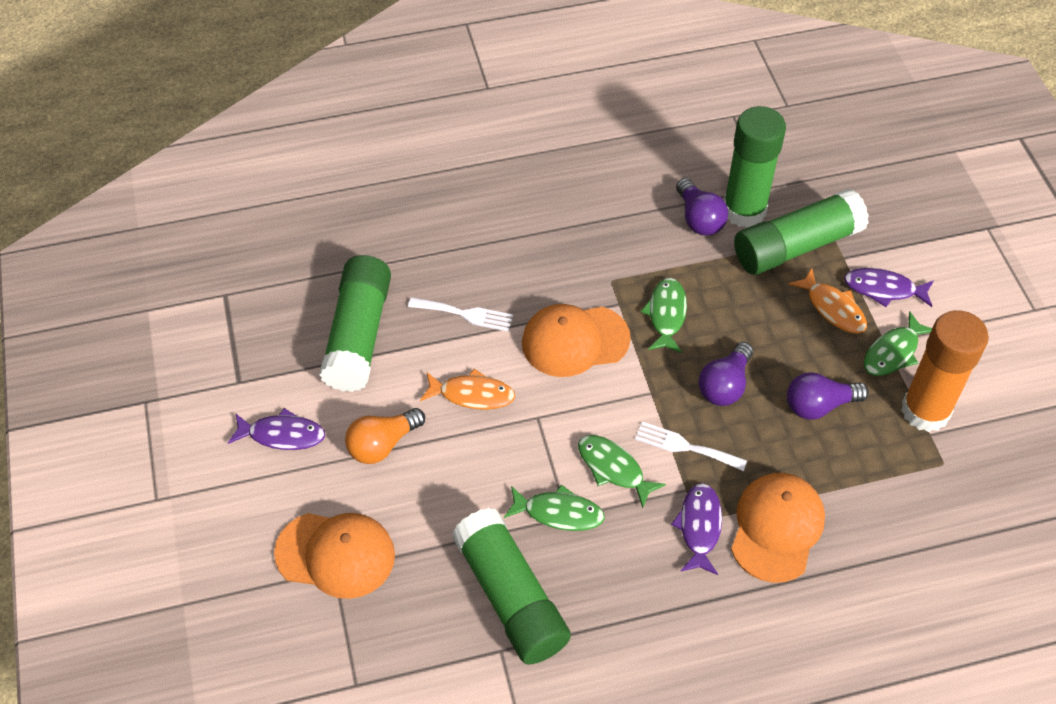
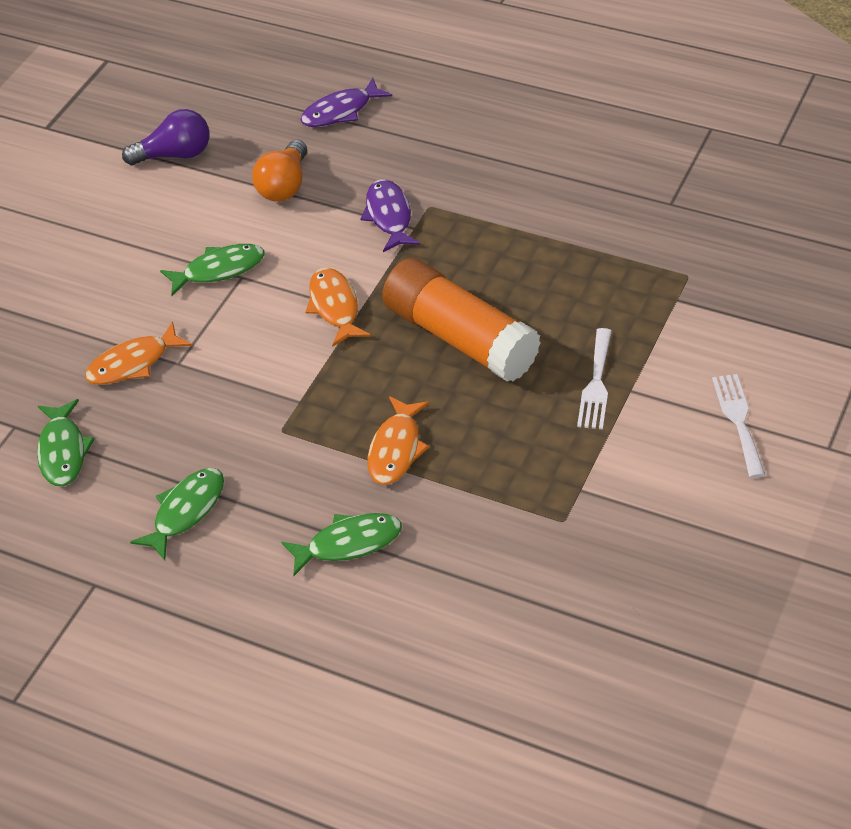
green glue stick: 4 -> 0
orange cap: 3 -> 0
orange fish: 2 -> 3
purple fish: 3 -> 2
purple light bulb: 3 -> 1

